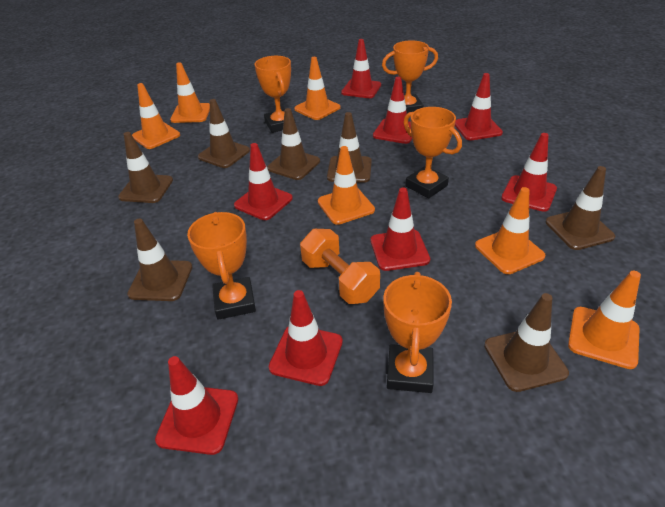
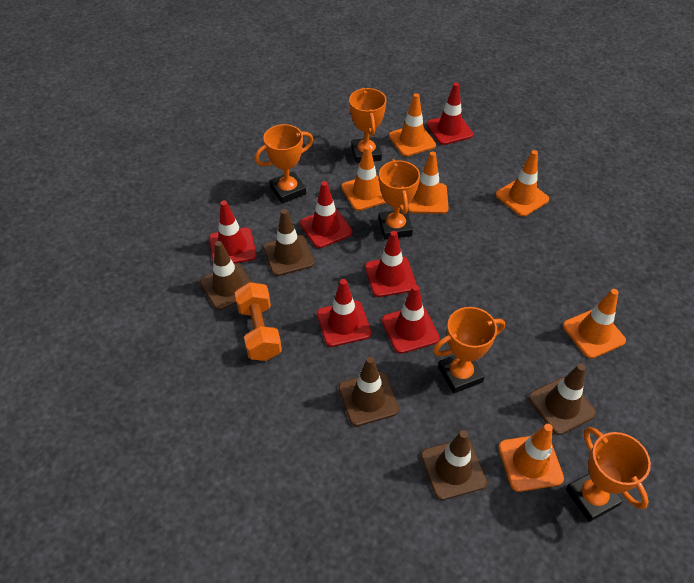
brown traffic cone: 7 -> 5
red traffic cone: 8 -> 6

